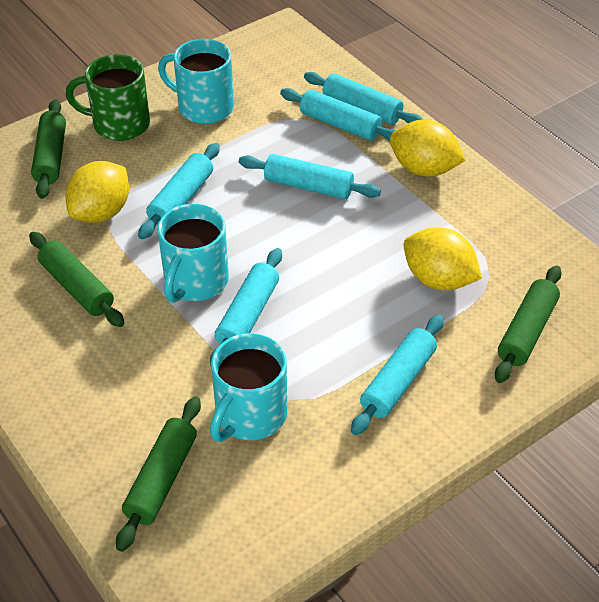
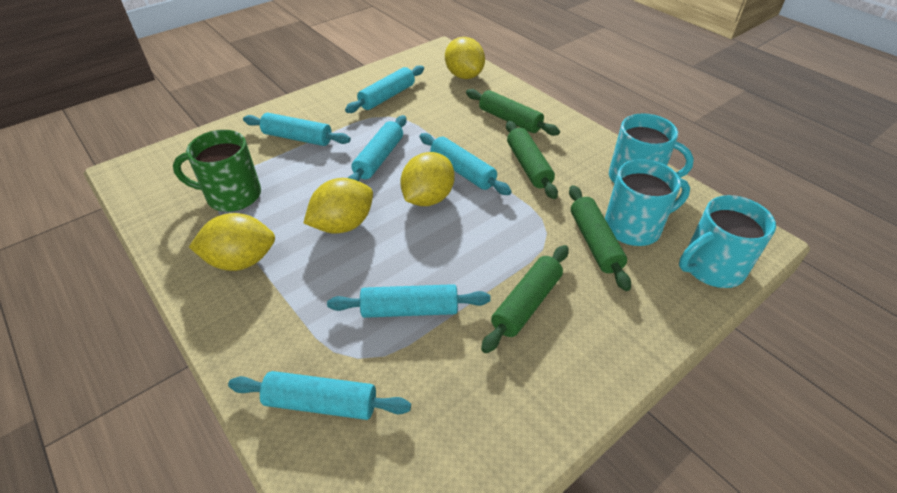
yellow lemon: 3 -> 4

